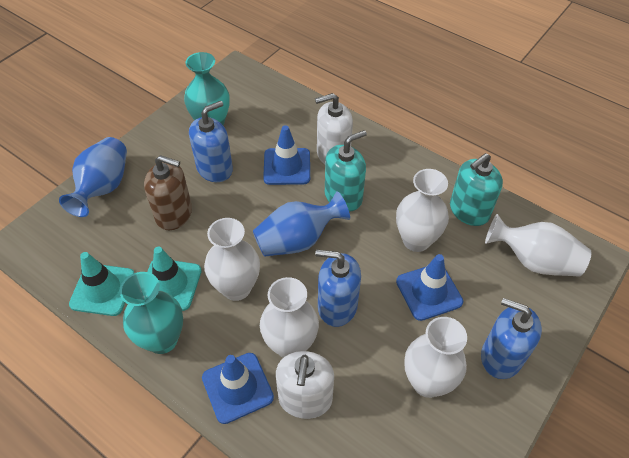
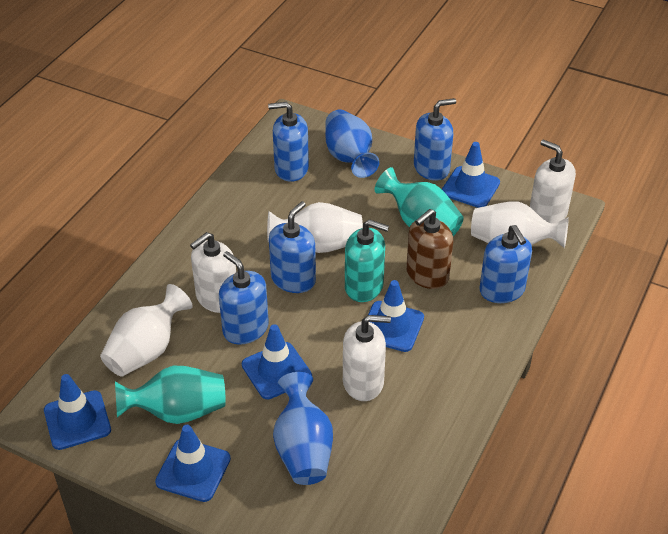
blue soap dispenser: 3 -> 5
blue traffic cone: 3 -> 5
turquoise soap dispenser: 2 -> 1
turquoise traffic cone: 2 -> 0
white soap dispenser: 2 -> 3
white vase: 5 -> 3

